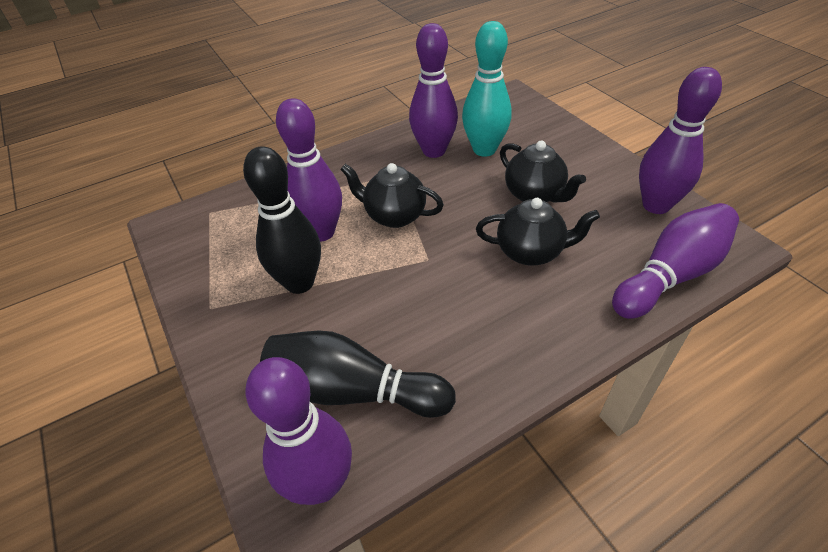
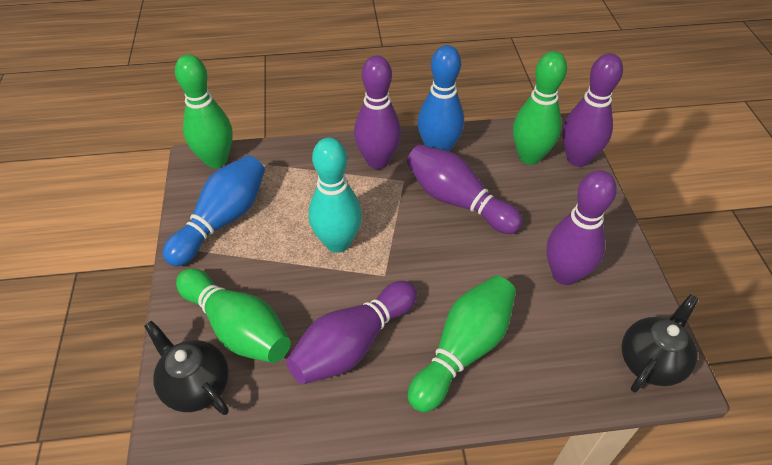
black bowling pin: 2 -> 0
black teapot: 3 -> 2
blue bowling pin: 0 -> 2
green bowling pin: 0 -> 4

